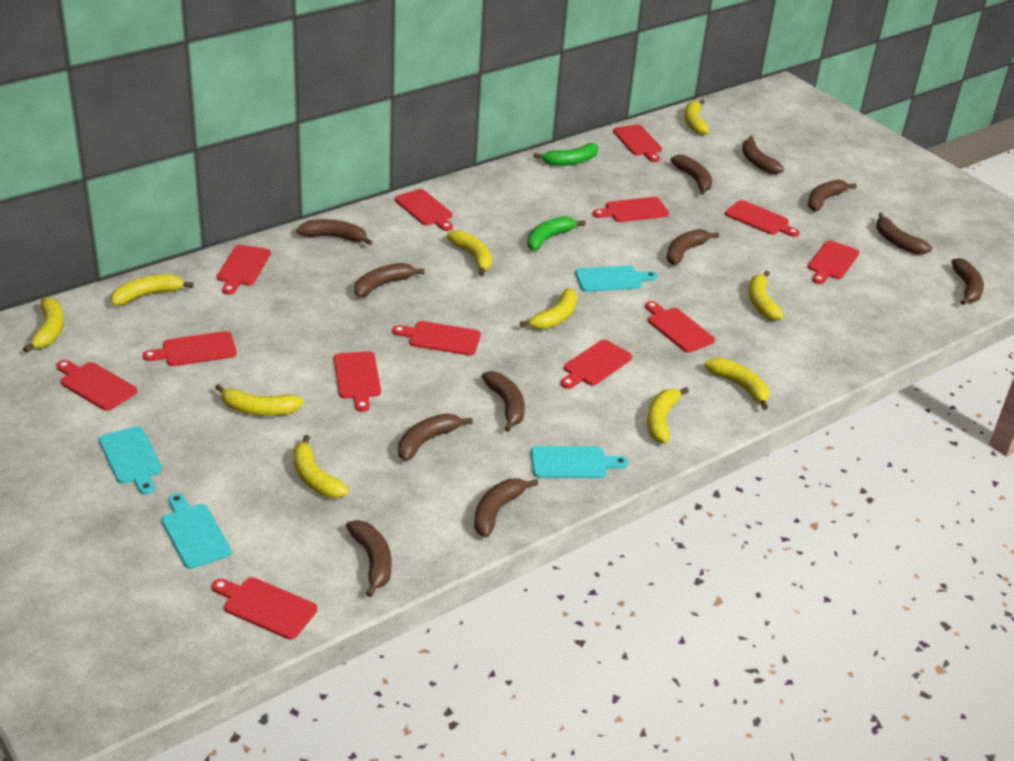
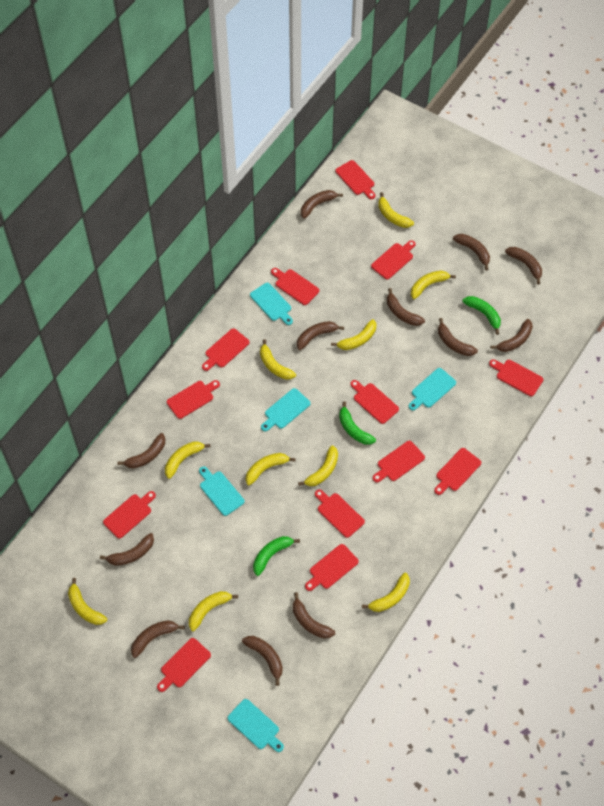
green banana: 2 -> 3
turquoise cutting board: 4 -> 5

